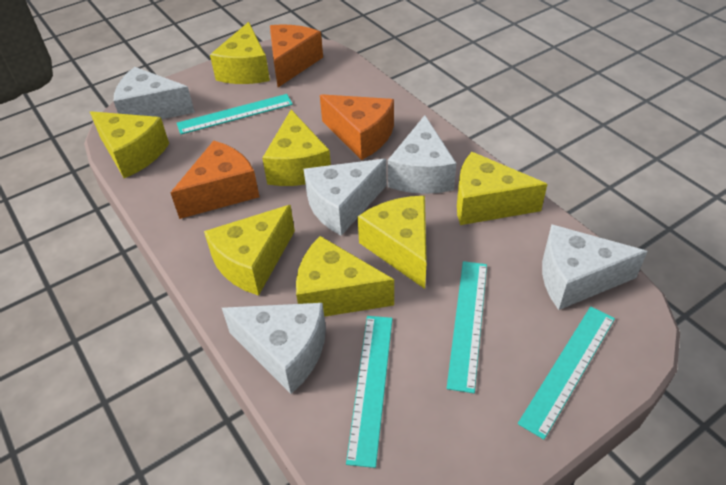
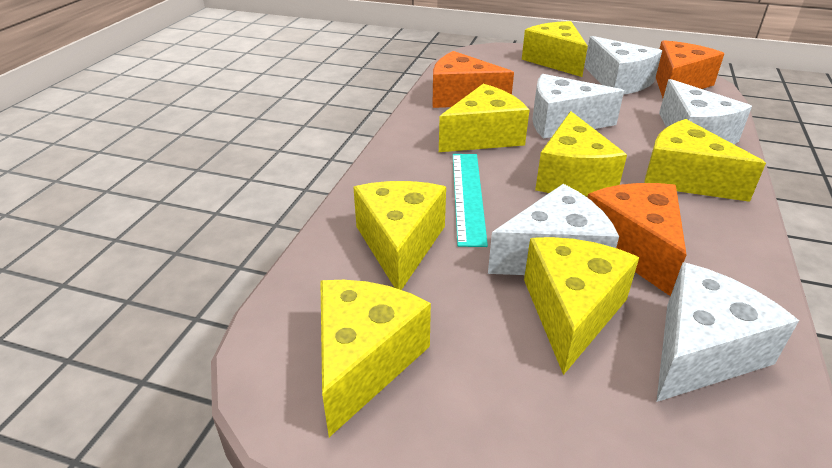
turquoise ruler: 4 -> 1

